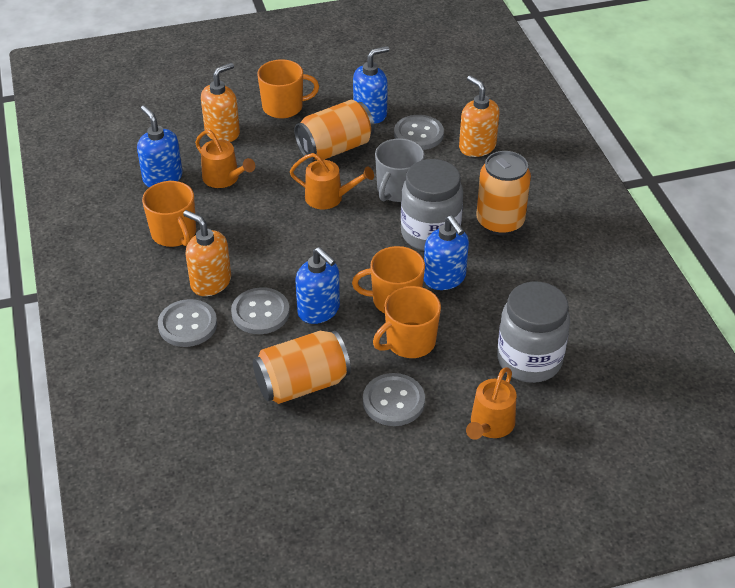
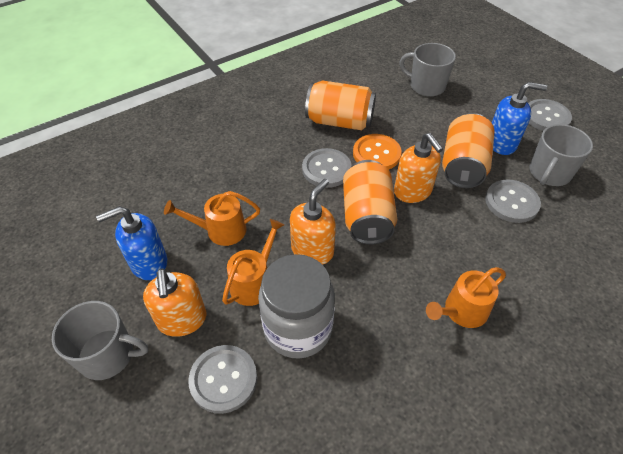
blue soap dispenser: 4 -> 2
grey jar: 2 -> 1
grey mug: 1 -> 3
orange button: 0 -> 1
orange mug: 4 -> 0

